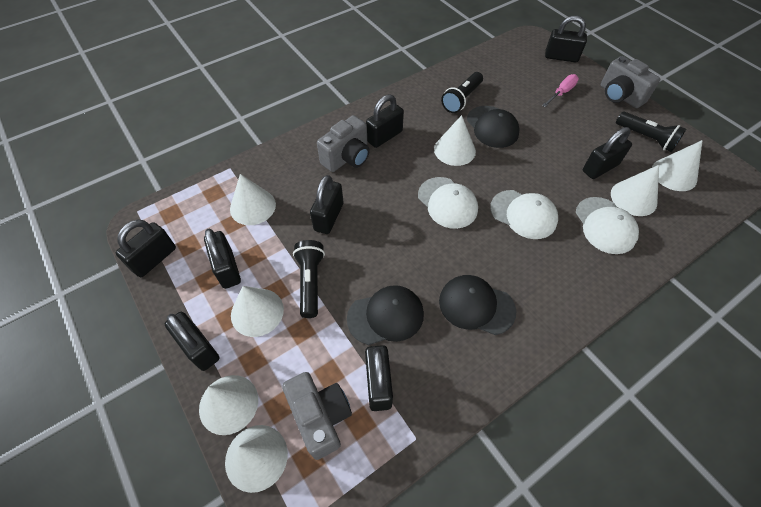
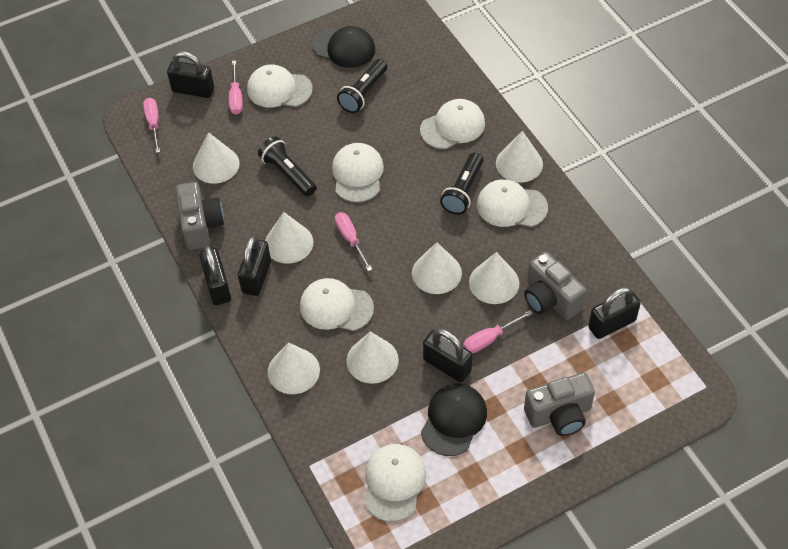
black cap: 3 -> 2
black padlock: 8 -> 5
pink screwdriver: 1 -> 4
white cap: 3 -> 6

